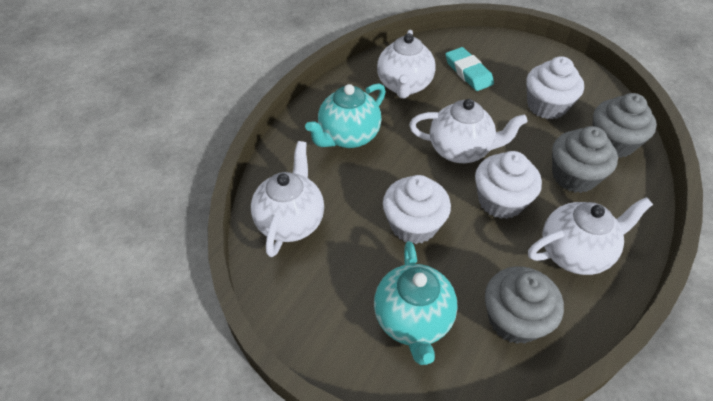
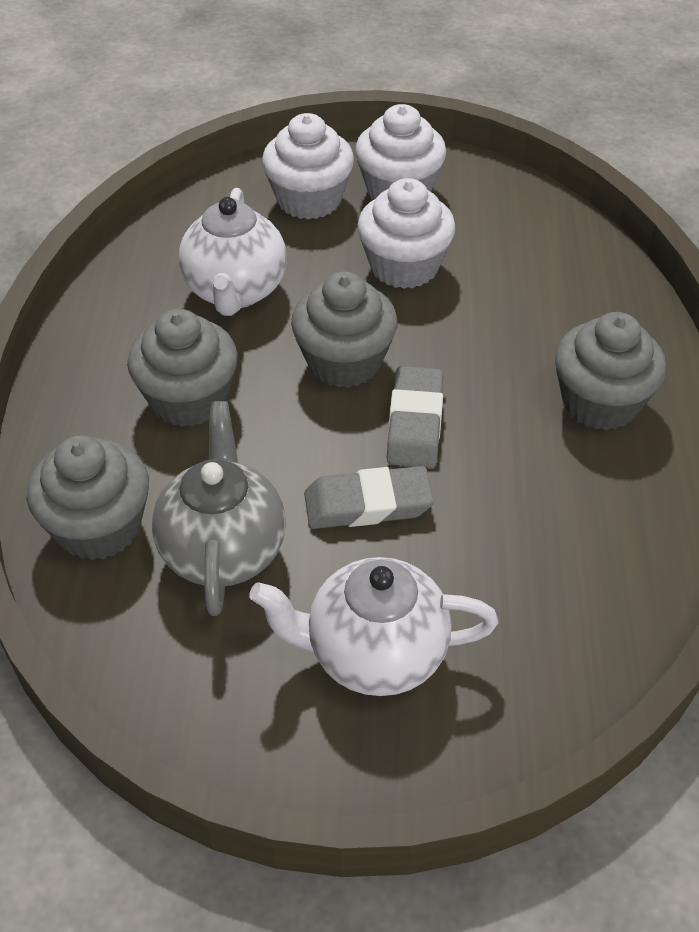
grey cupcake: 3 -> 4
grey eraser: 0 -> 2
grey teapot: 0 -> 1
turquoise eraser: 1 -> 0
turquoise teapot: 2 -> 0
white teapot: 4 -> 2

